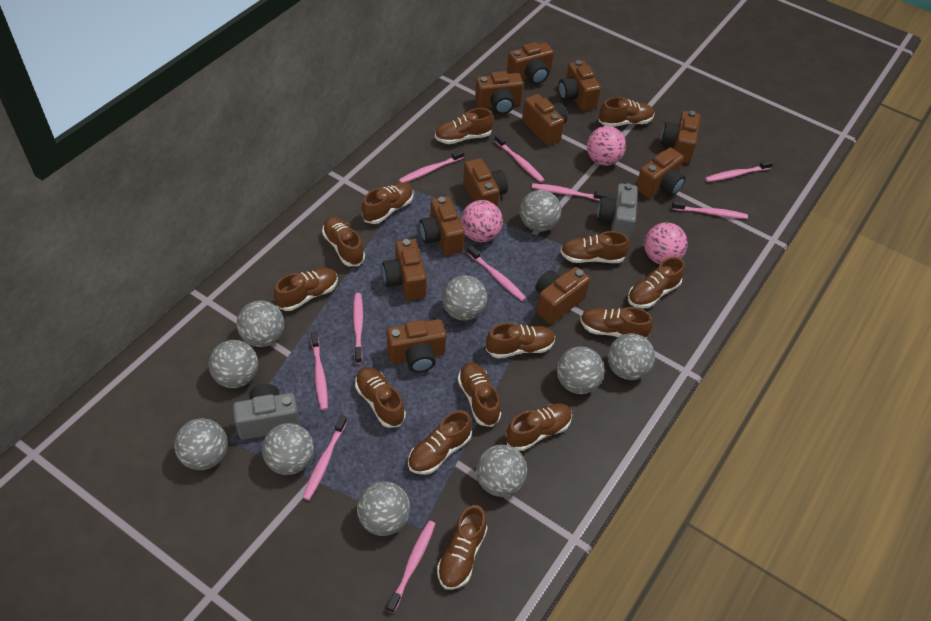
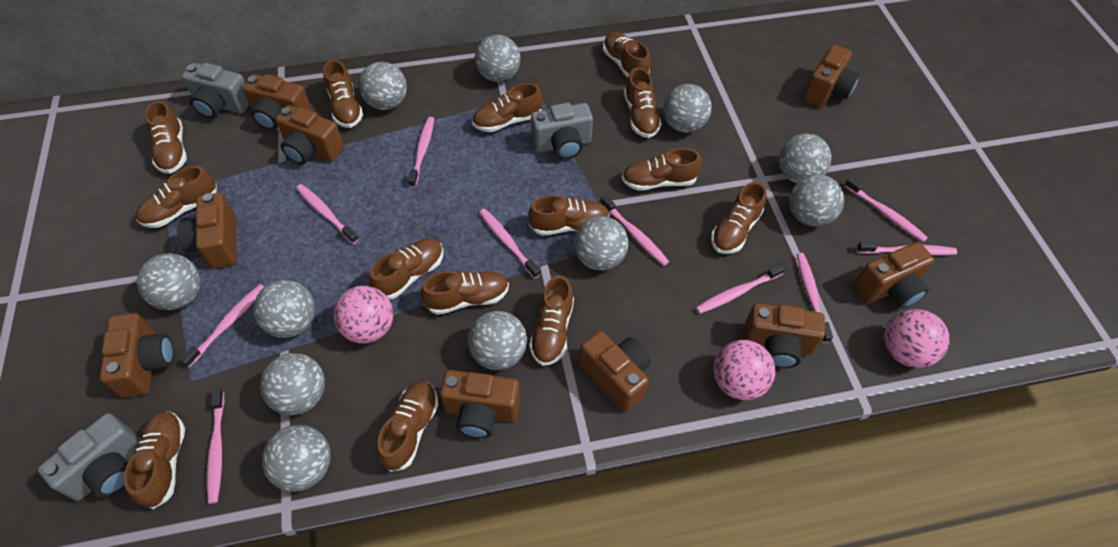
brown camera: 11 -> 9
grey ball: 10 -> 11
grey camera: 2 -> 3

